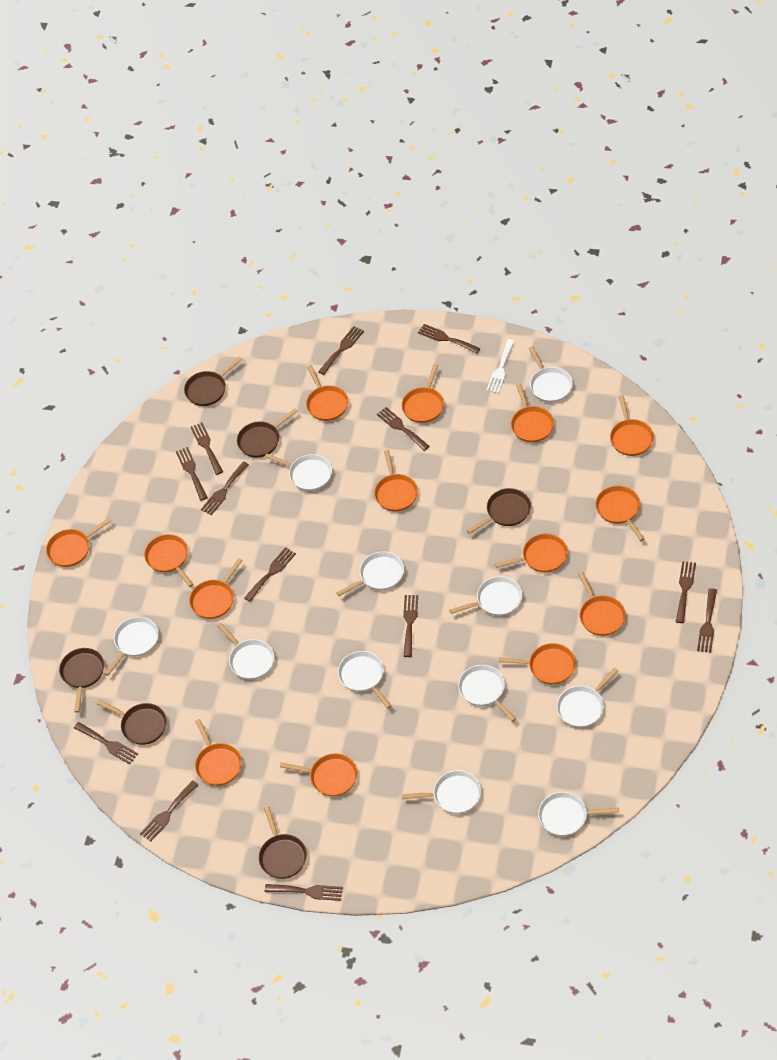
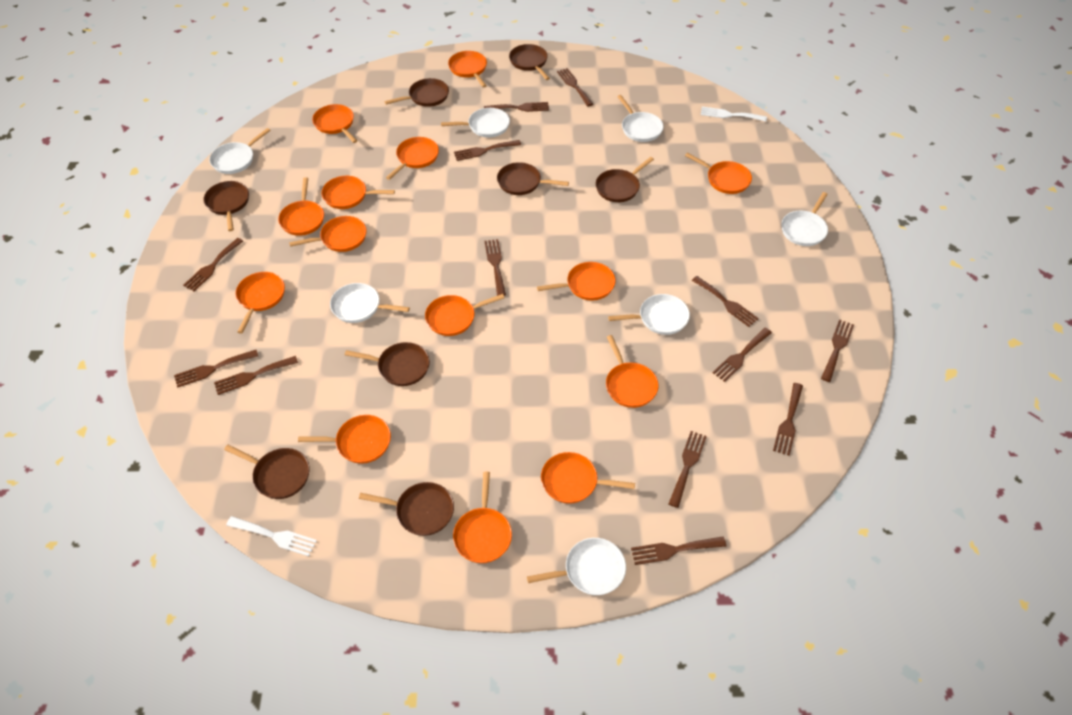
brown pan: 6 -> 8
white fork: 1 -> 2
white pan: 11 -> 7

